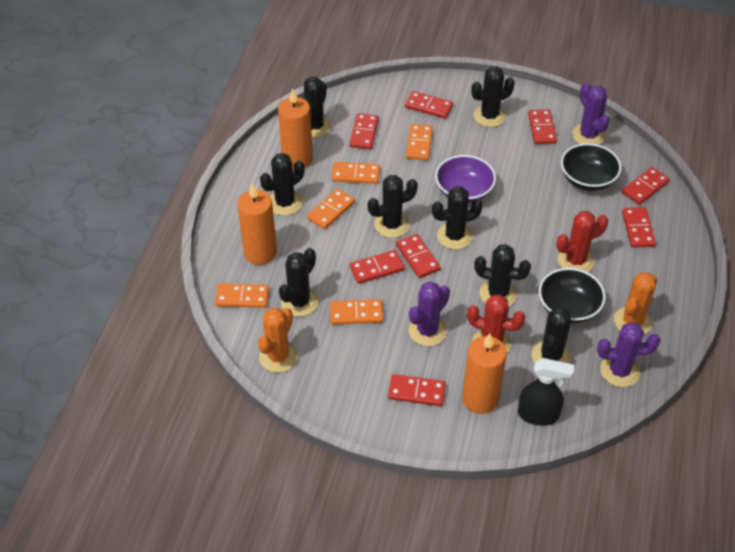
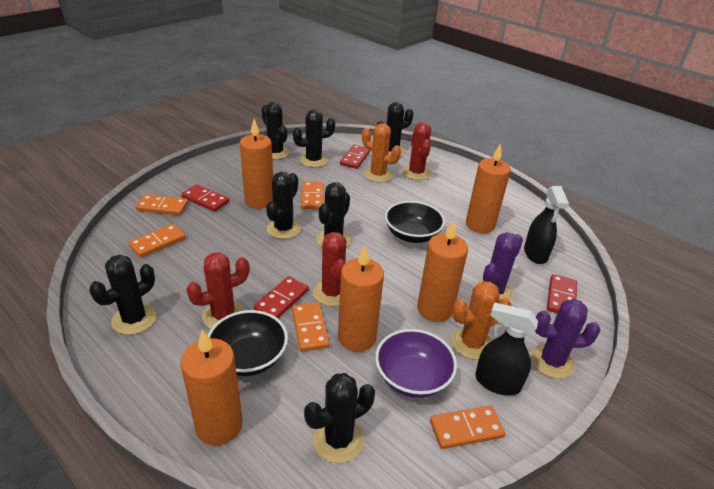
black cactus: 8 -> 7
black spray bottle: 1 -> 2
orange candle: 3 -> 5
purple cactus: 3 -> 2
red cactus: 2 -> 3
red domino: 8 -> 4

